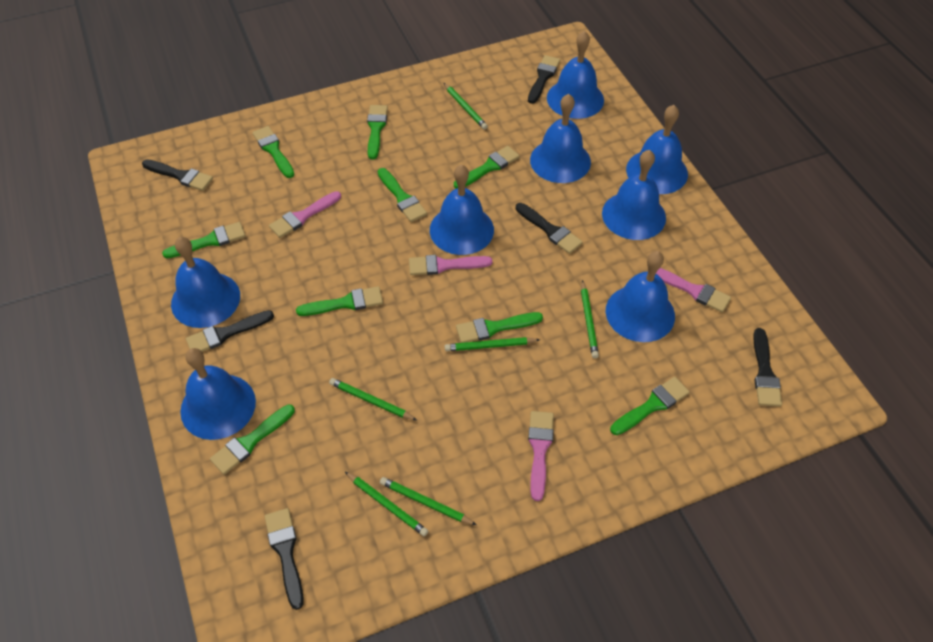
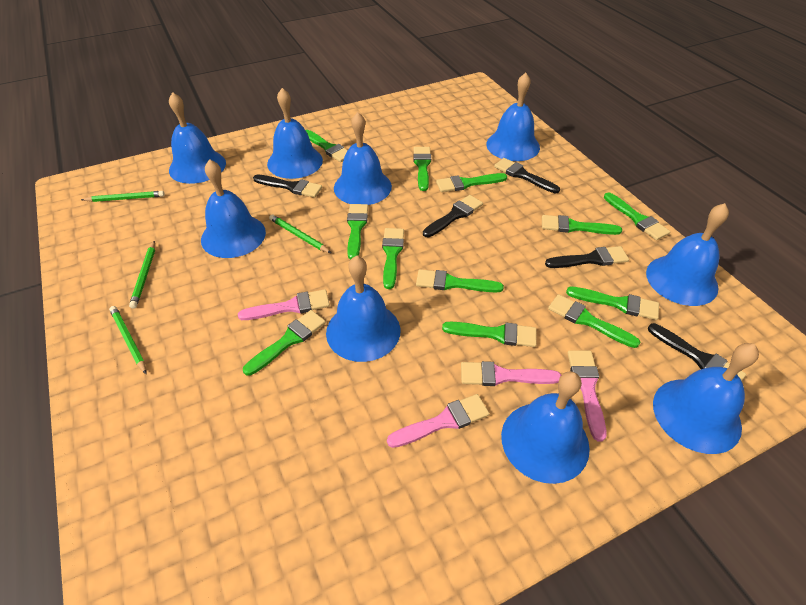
black brush: 6 -> 5
blue bell: 8 -> 9
green brush: 9 -> 12
green pencil: 6 -> 4

